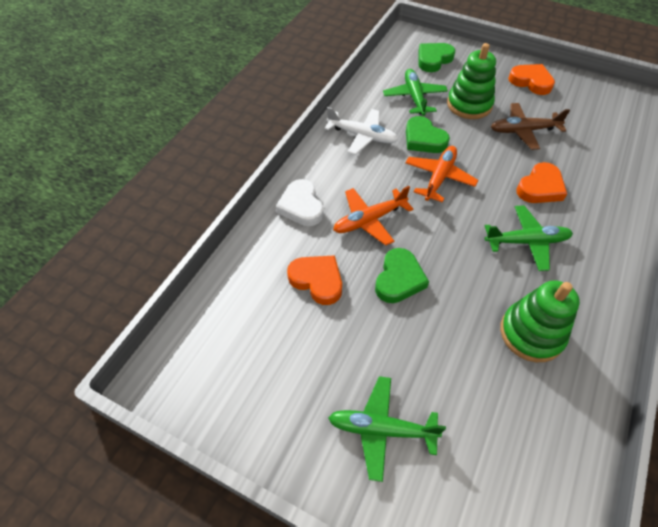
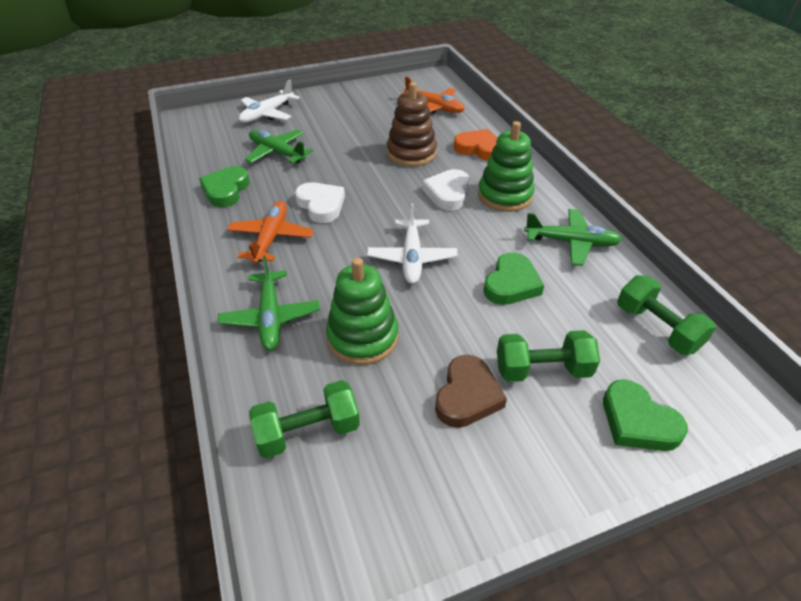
brown heart: 0 -> 1
brown plane: 1 -> 0
brown stacking toy: 0 -> 1
green dumbbell: 0 -> 3
orange heart: 3 -> 1
white heart: 1 -> 2
white plane: 1 -> 2

